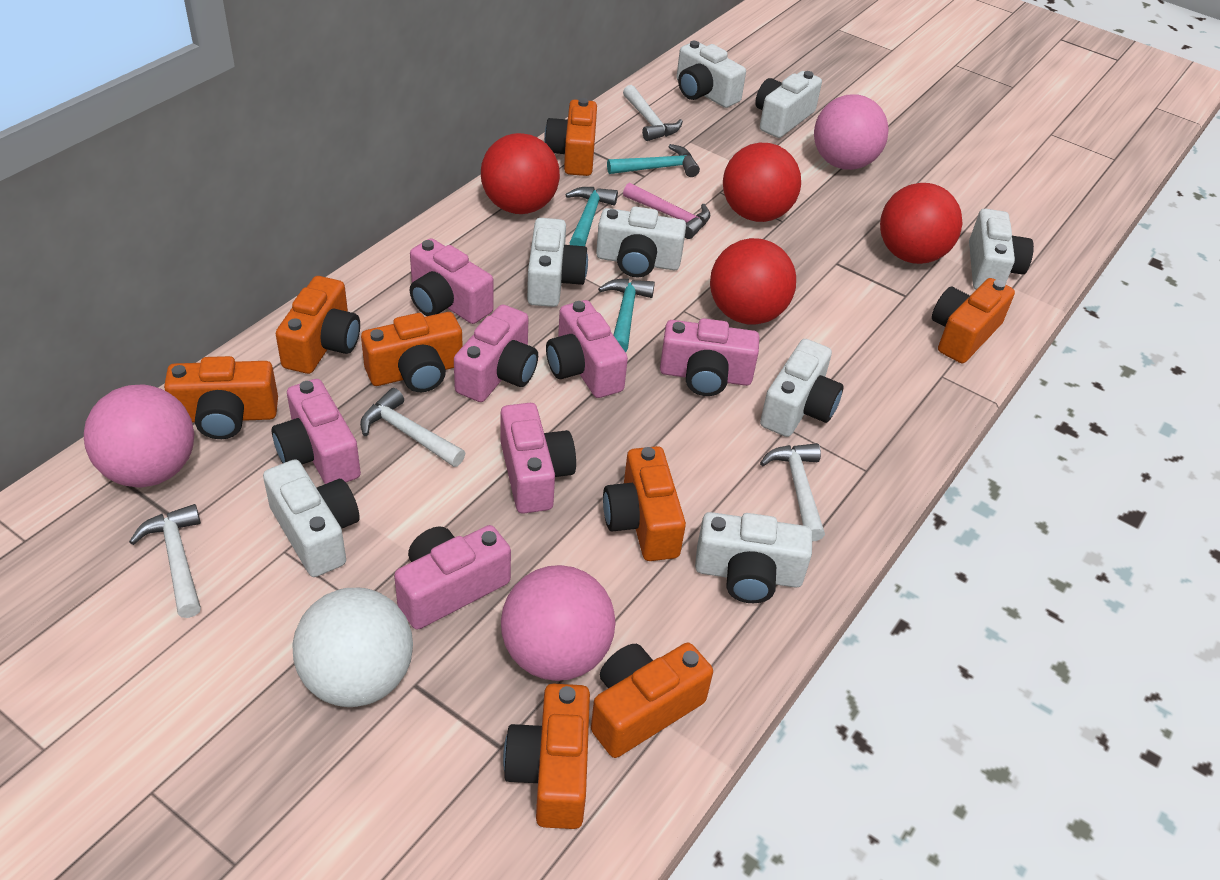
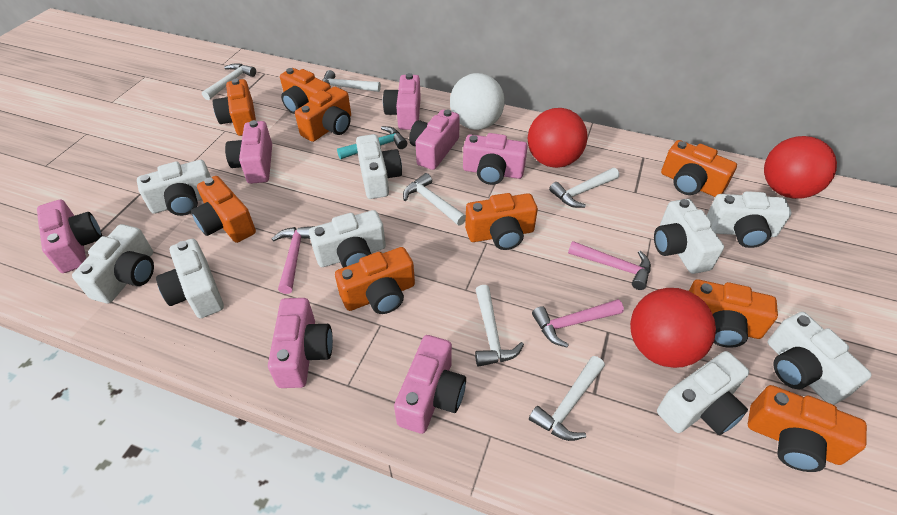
orange camera: 8 -> 9
pink ball: 3 -> 0
pink hammer: 1 -> 3
red ball: 4 -> 3
turquoise hammer: 3 -> 1
white camera: 8 -> 9
white hammer: 4 -> 6

